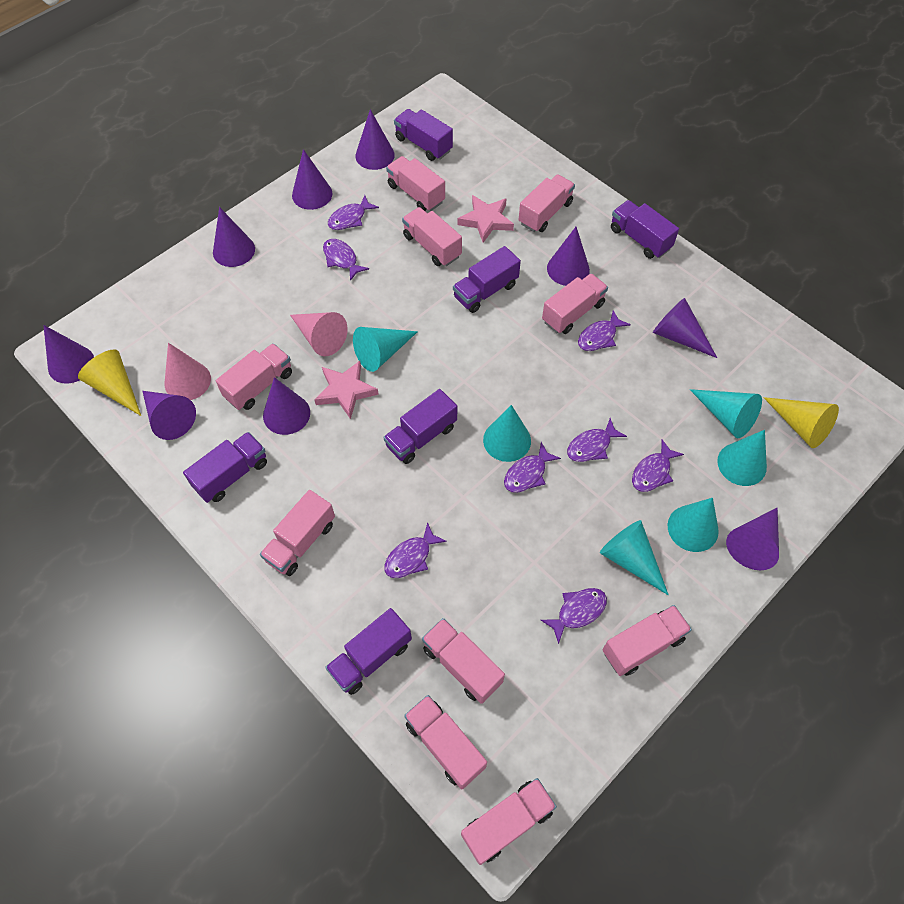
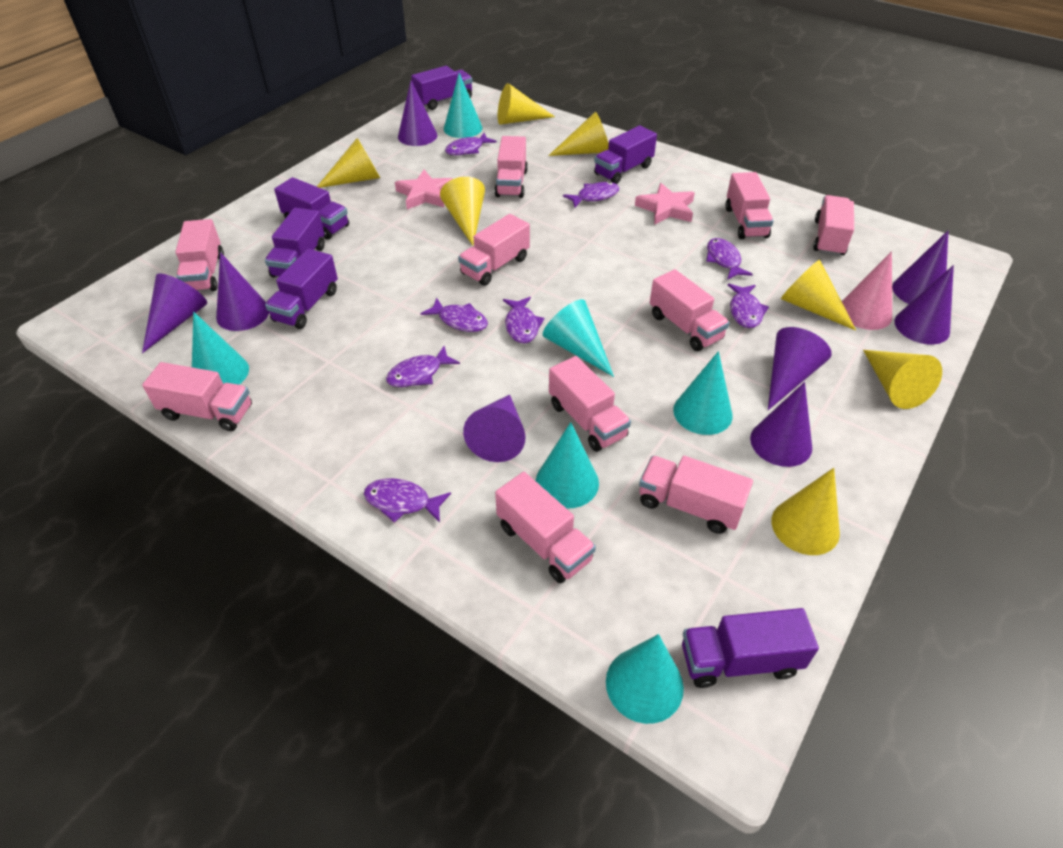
pink cone: 2 -> 1
purple cone: 9 -> 8
yellow cone: 2 -> 7

